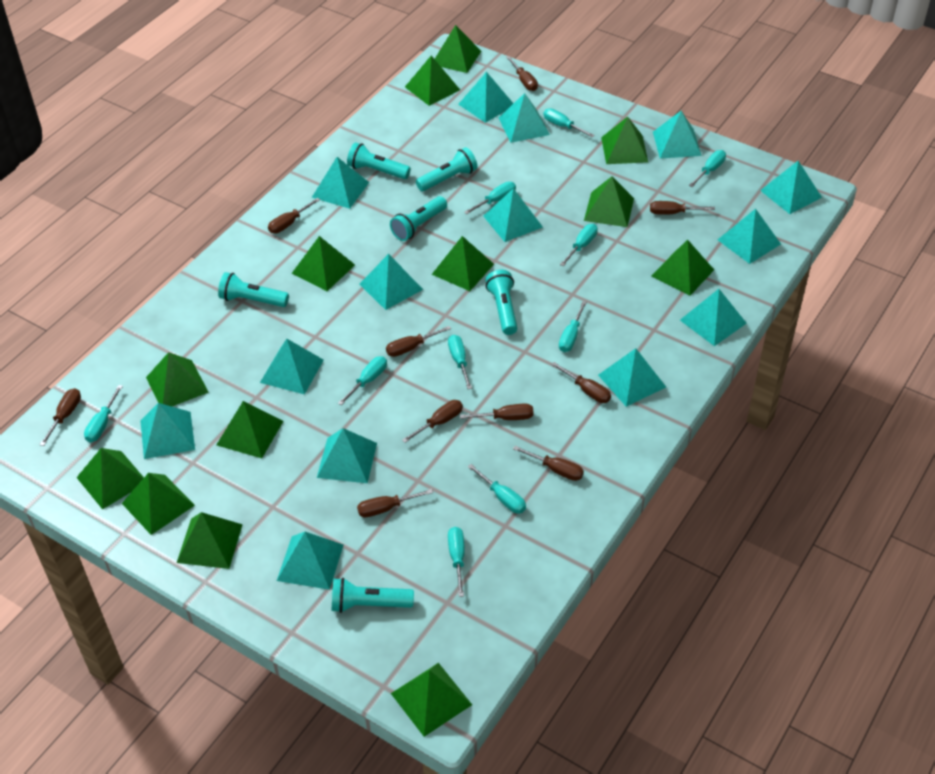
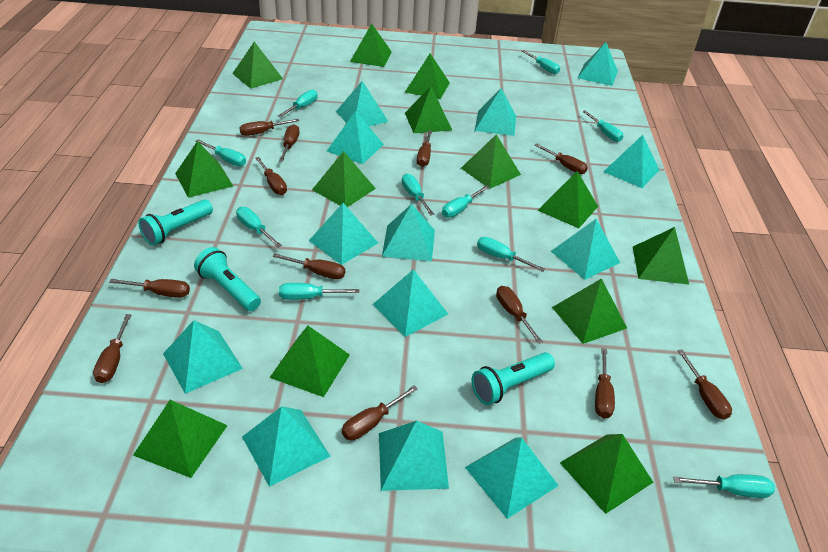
brown screwdriver: 10 -> 12
turquoise flashlight: 6 -> 3
turquoise pyramid: 14 -> 13

